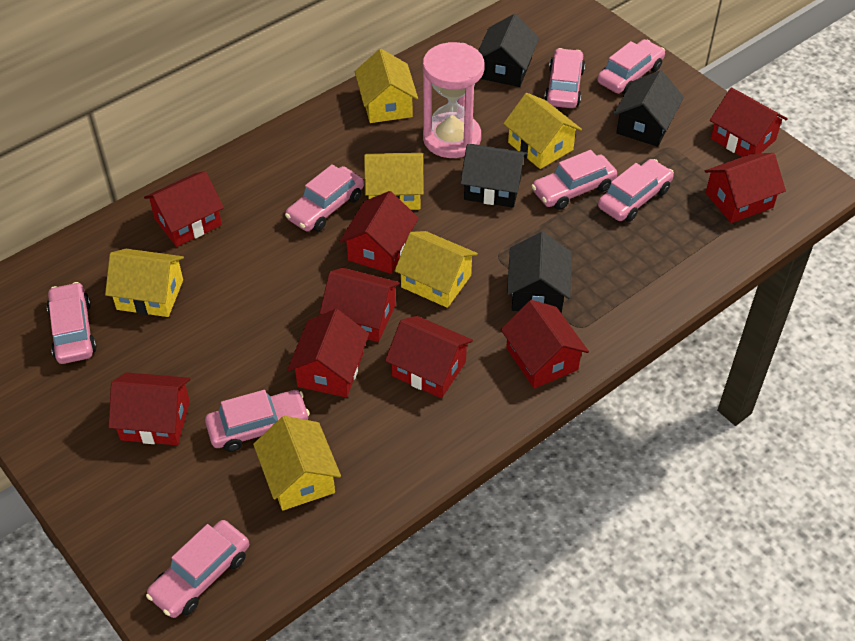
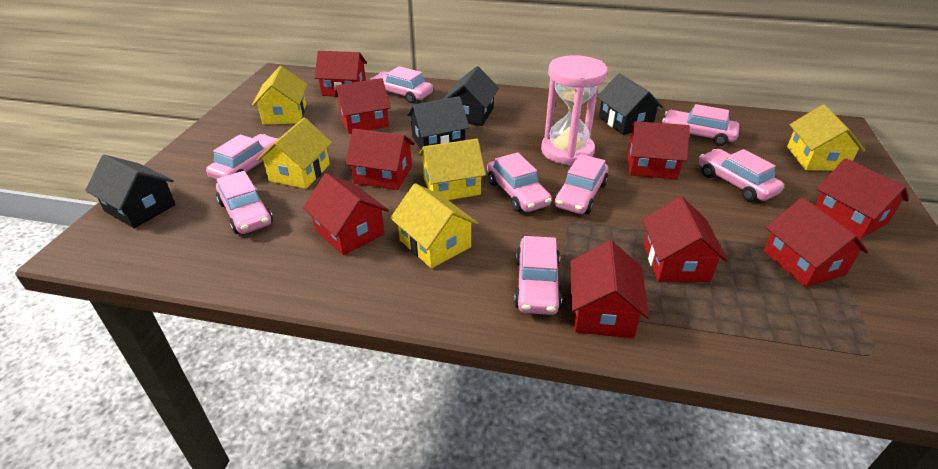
yellow house: 6 -> 5

